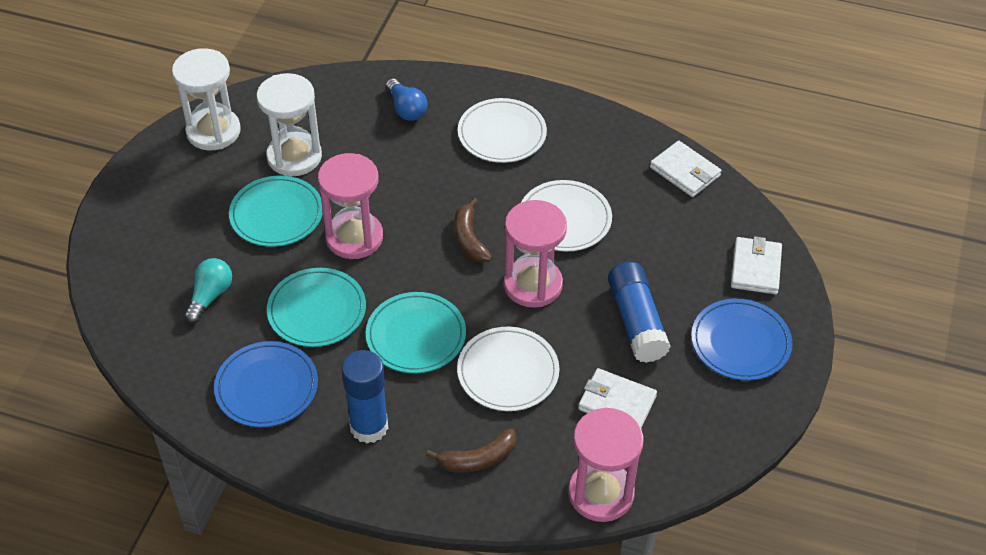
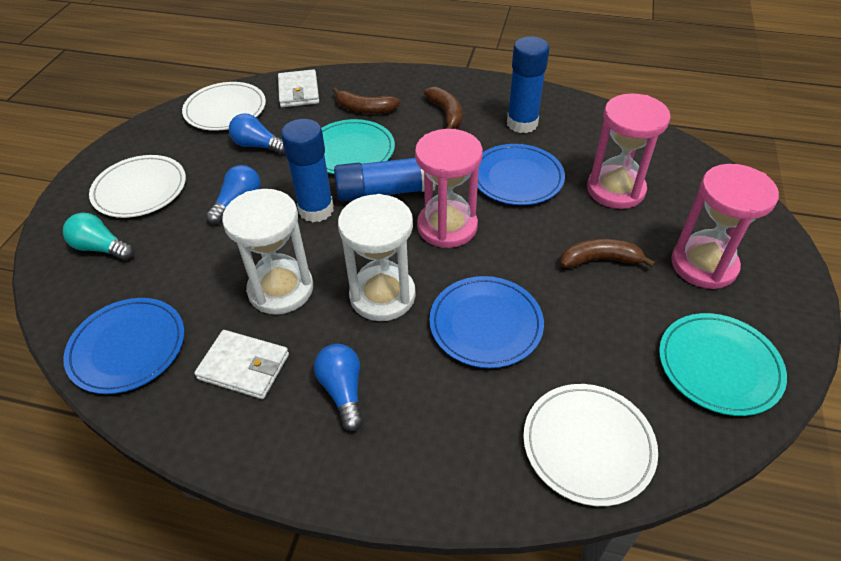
blue glue stick: 2 -> 3
blue light bulb: 1 -> 3
blue plate: 2 -> 3
brown banana: 2 -> 3
turquoise plate: 3 -> 2
white wallet: 3 -> 2

